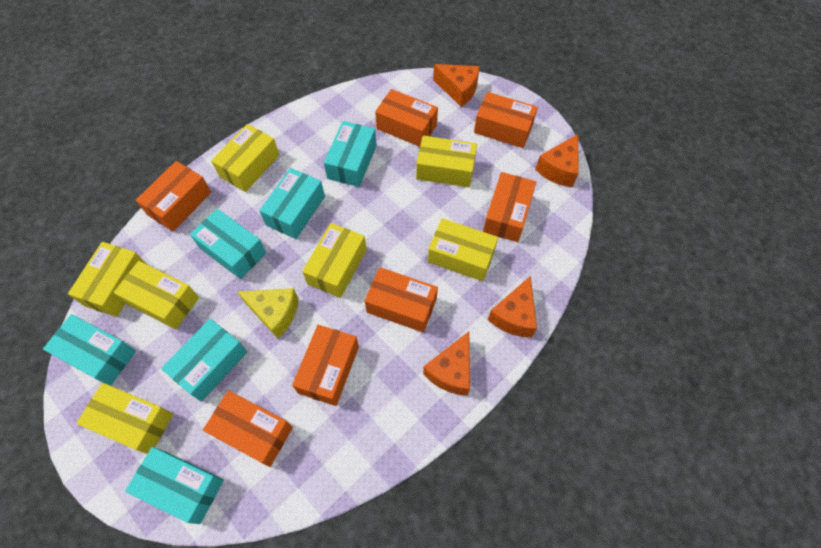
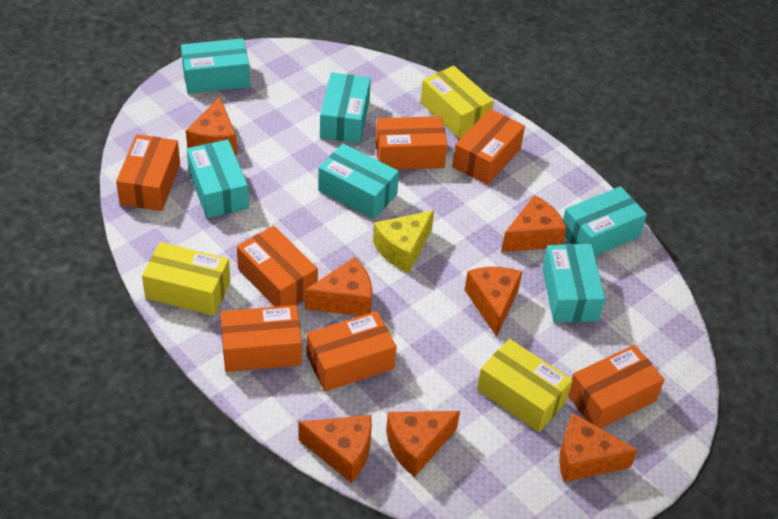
orange cheese: 4 -> 7
yellow box: 7 -> 3

